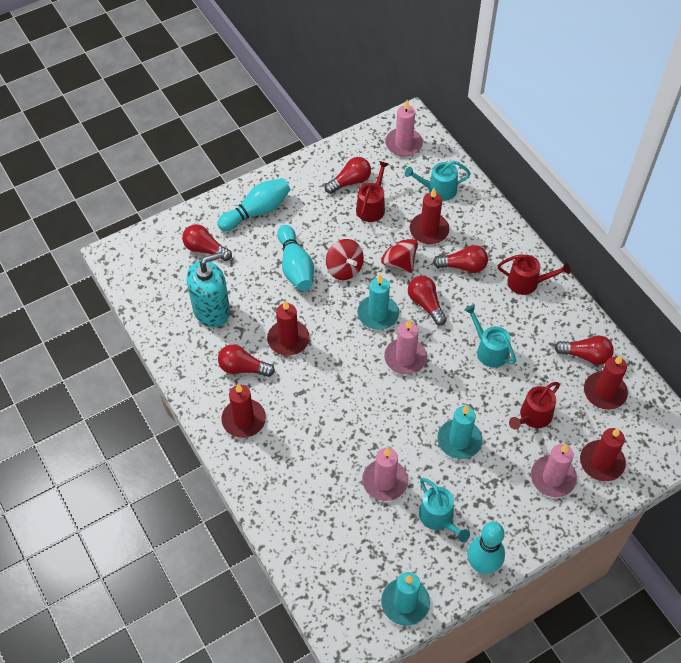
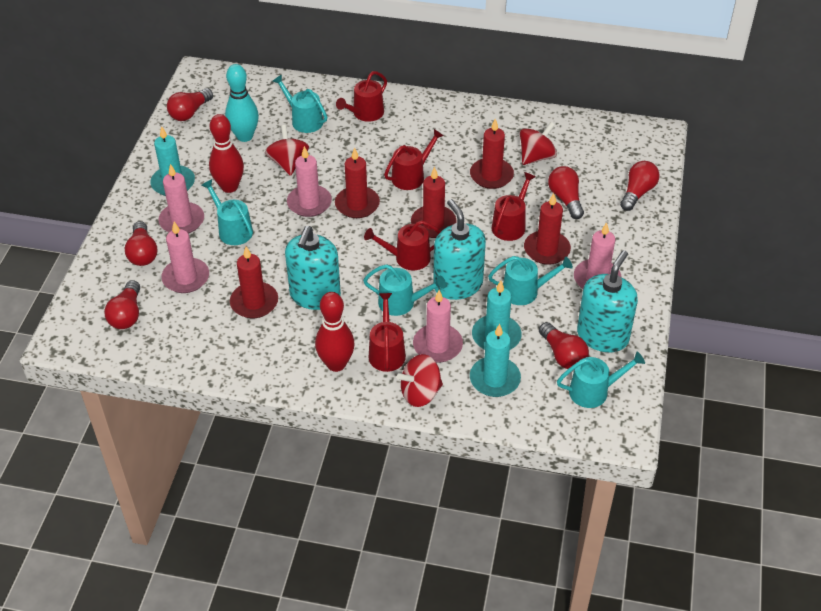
pink candle: 4 -> 5
red bowling pin: 0 -> 2
red spinning top: 2 -> 3
red watering can: 3 -> 5
turquoise bowling pin: 3 -> 1
turquoise soap dispenser: 1 -> 3
turquoise watering can: 3 -> 5

